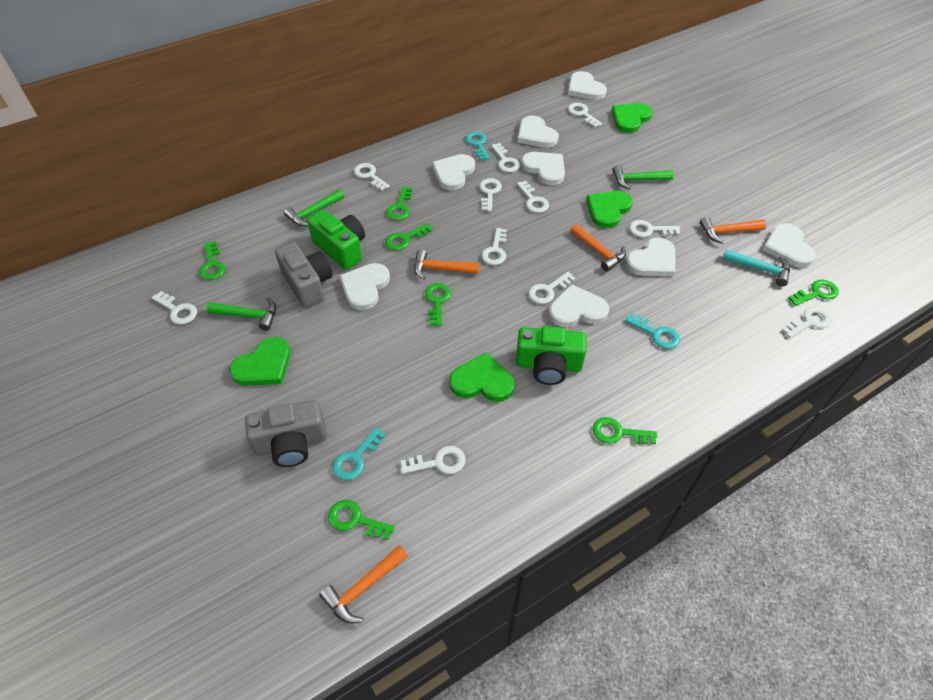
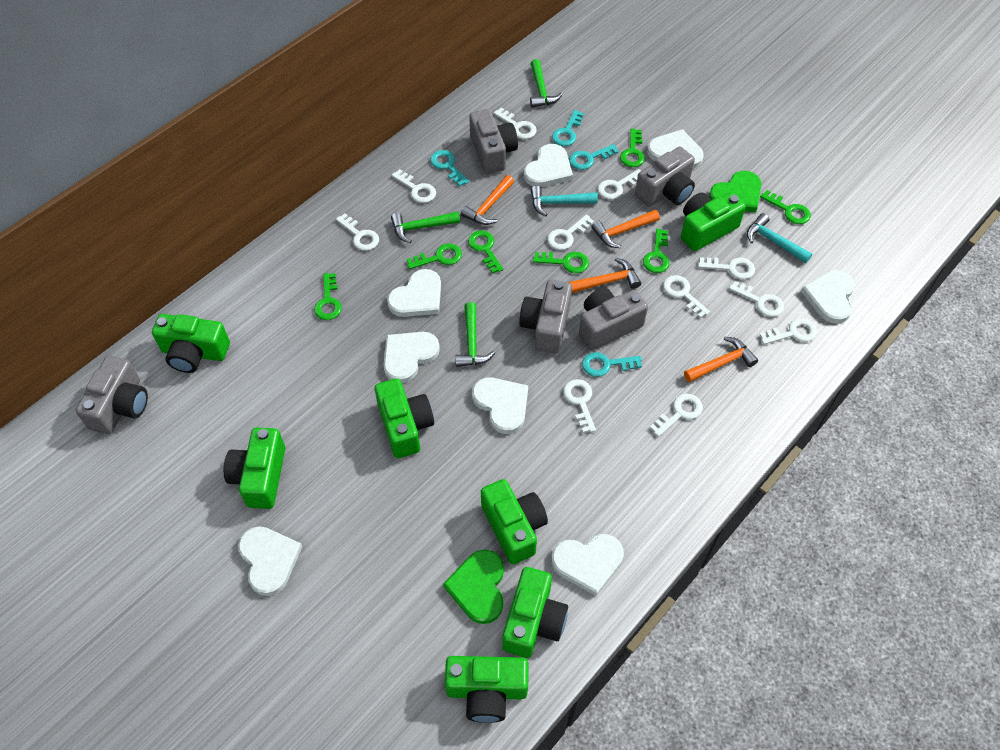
green camera: 2 -> 7
green heart: 4 -> 2
grey camera: 2 -> 5
turquoise hammer: 1 -> 2
turquoise key: 3 -> 4

